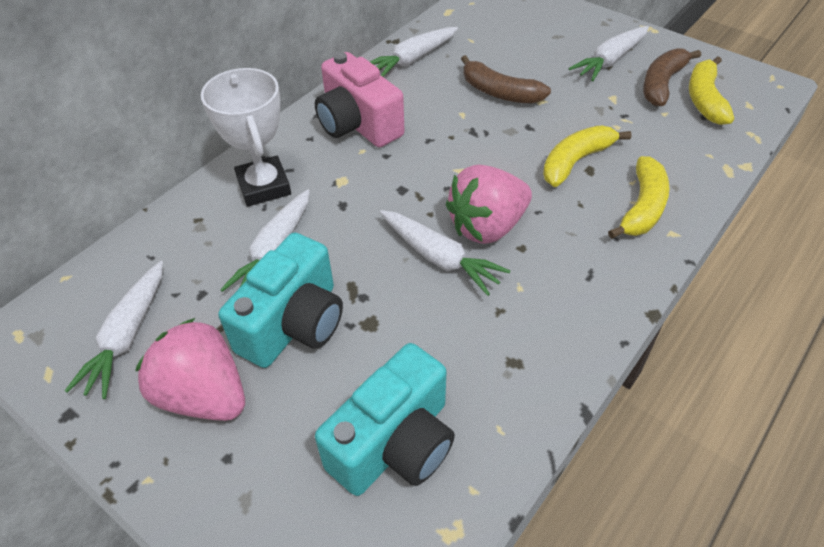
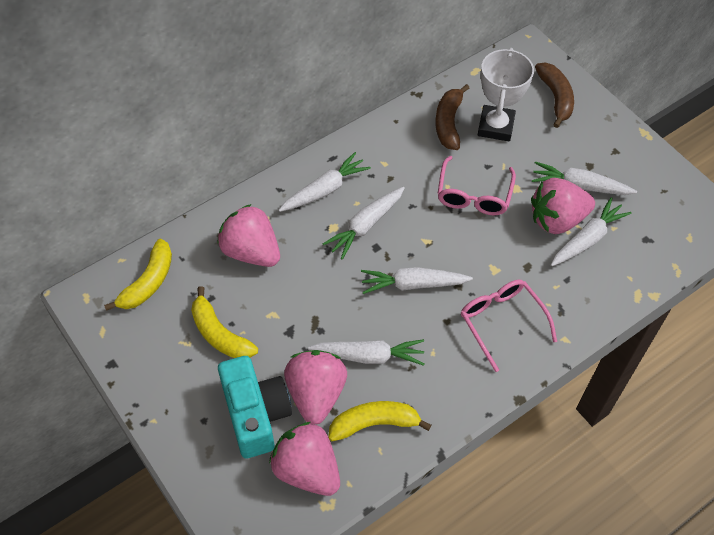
pink camera: 1 -> 0
pink glasses: 0 -> 2
pink strawberry: 2 -> 4
turquoise camera: 2 -> 1
white carrot: 5 -> 6

